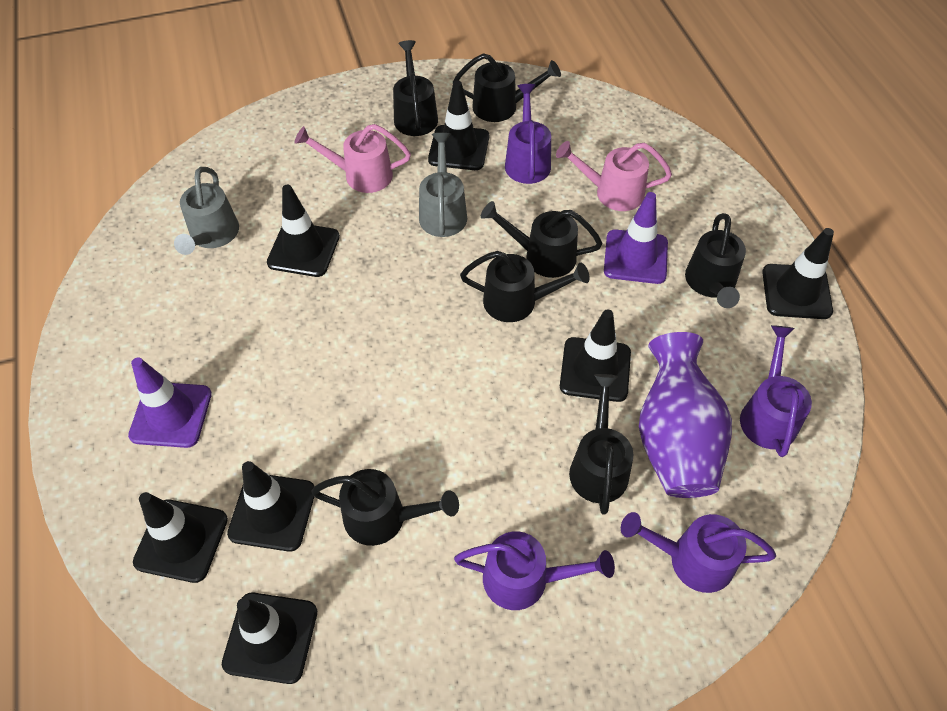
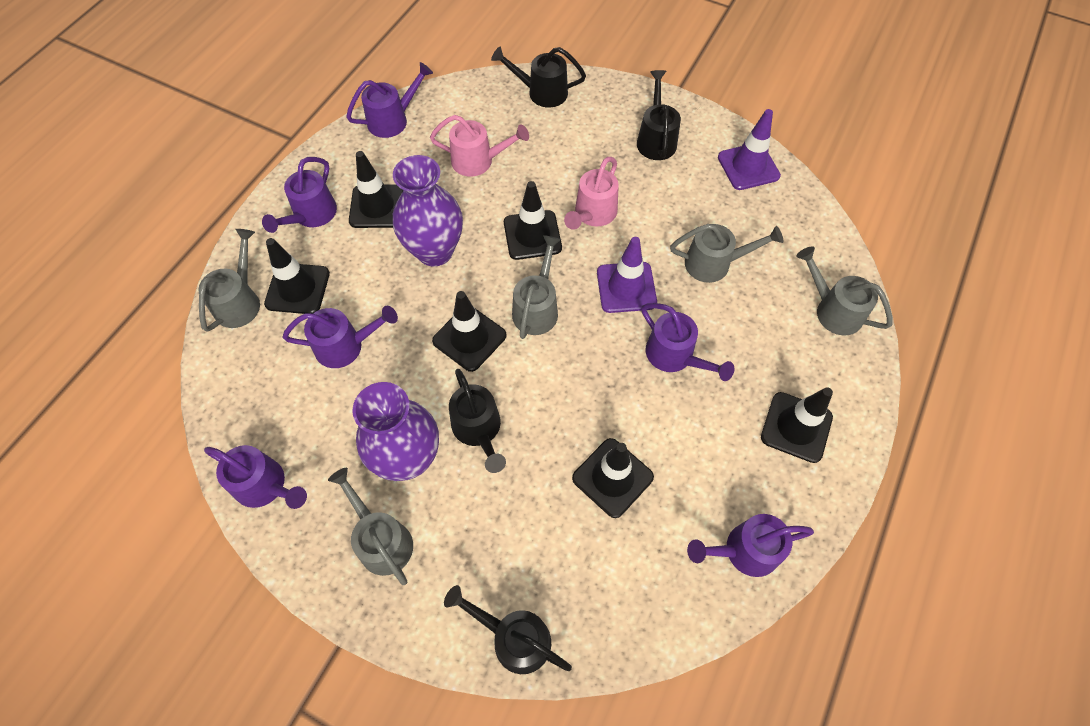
black traffic cone: 7 -> 6
black watering can: 7 -> 4
grey watering can: 2 -> 5
purple vase: 1 -> 2
purple watering can: 4 -> 6

